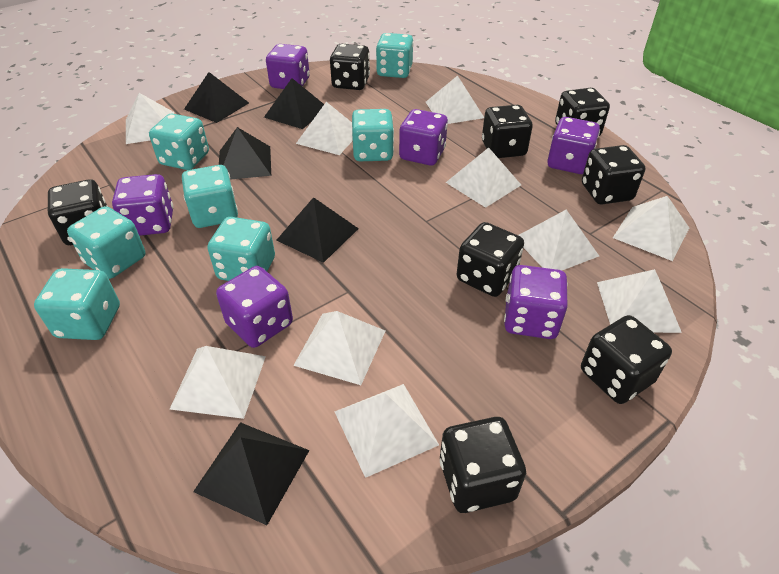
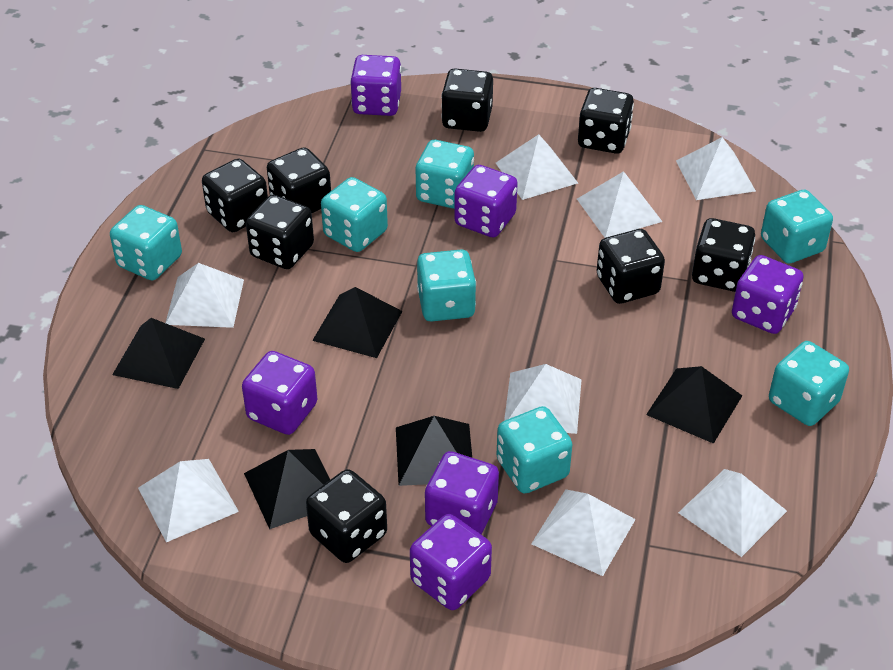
white pyramid: 10 -> 8

